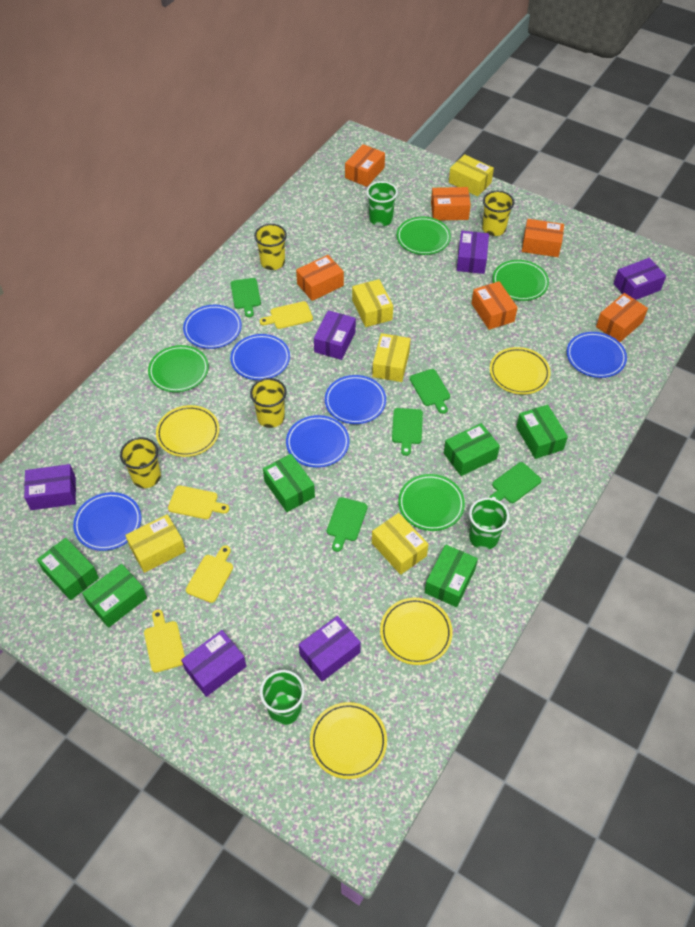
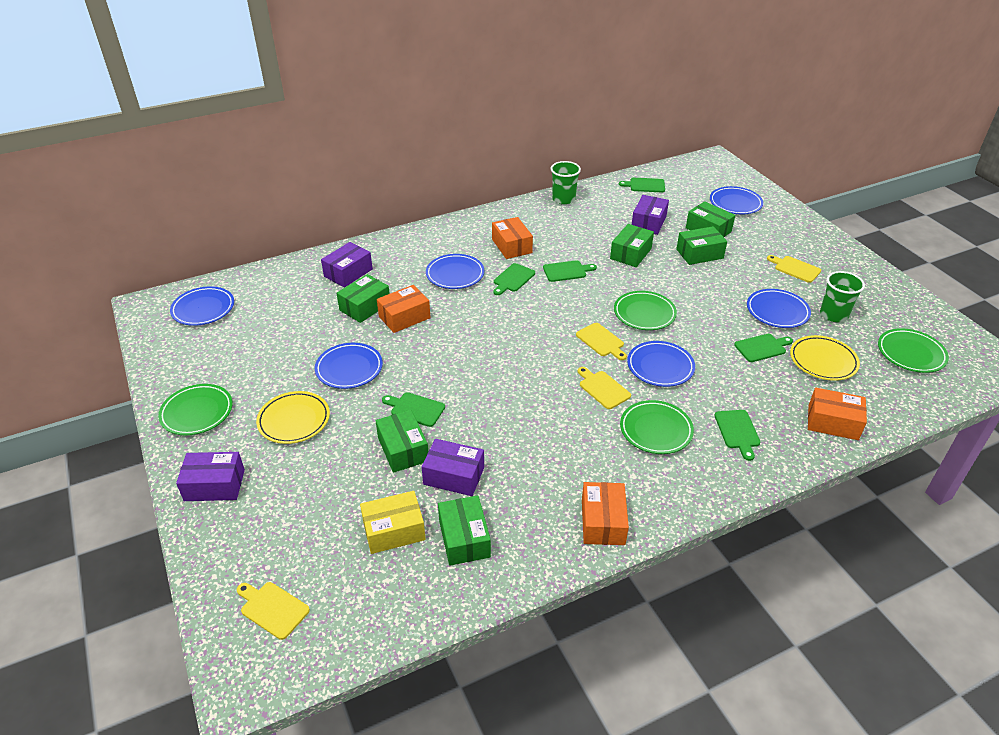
green cup: 3 -> 2
green cutting board: 5 -> 6
orange box: 6 -> 4
purple box: 6 -> 4
yellow box: 5 -> 1
yellow cup: 4 -> 0
yellow plate: 4 -> 2

